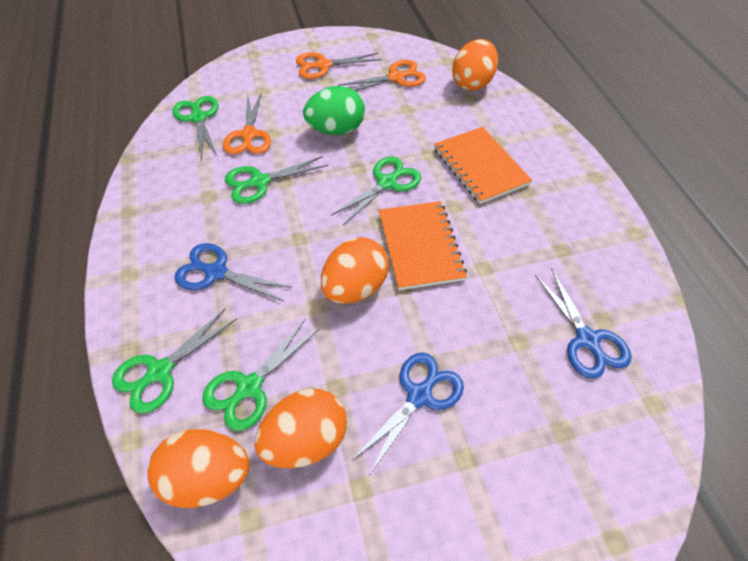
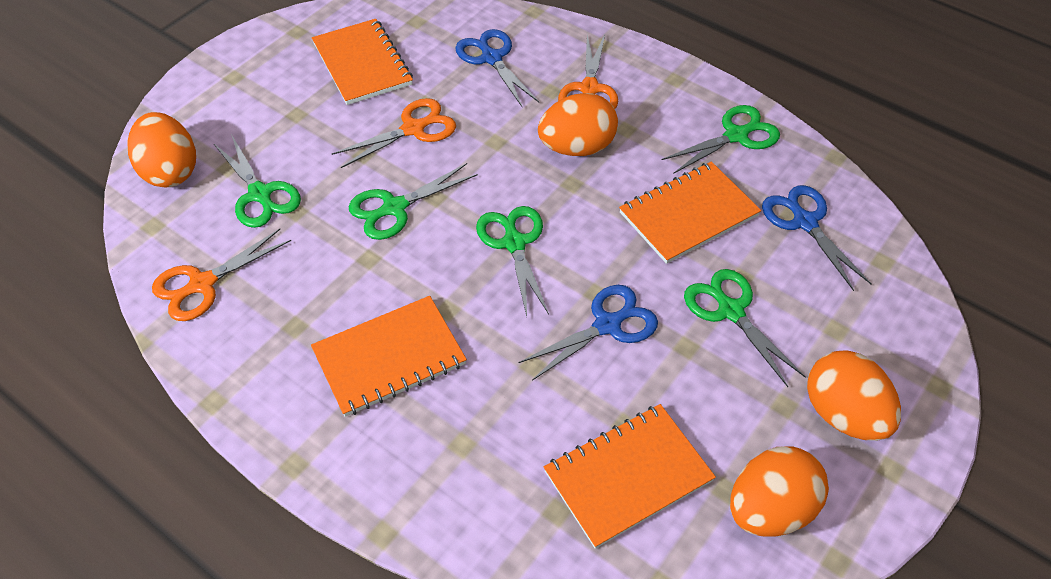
green egg: 1 -> 0
orange notebook: 2 -> 4

